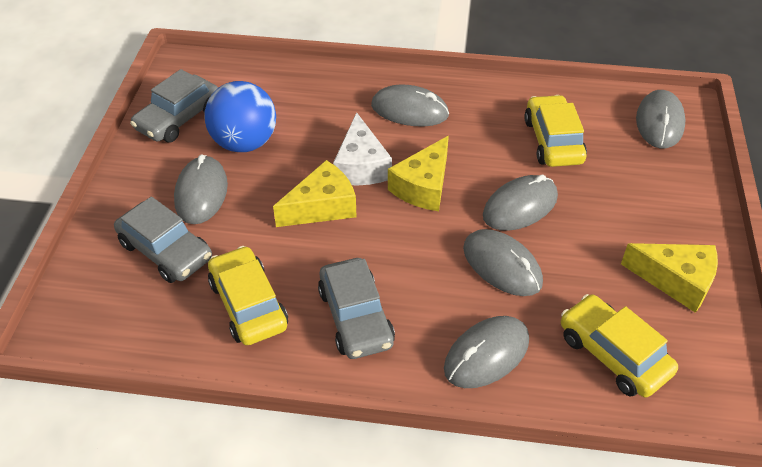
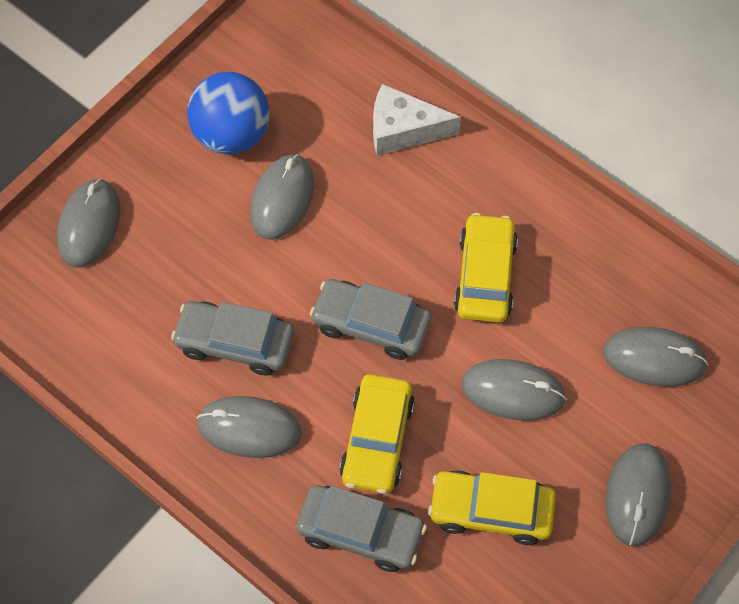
yellow cheese: 3 -> 0

